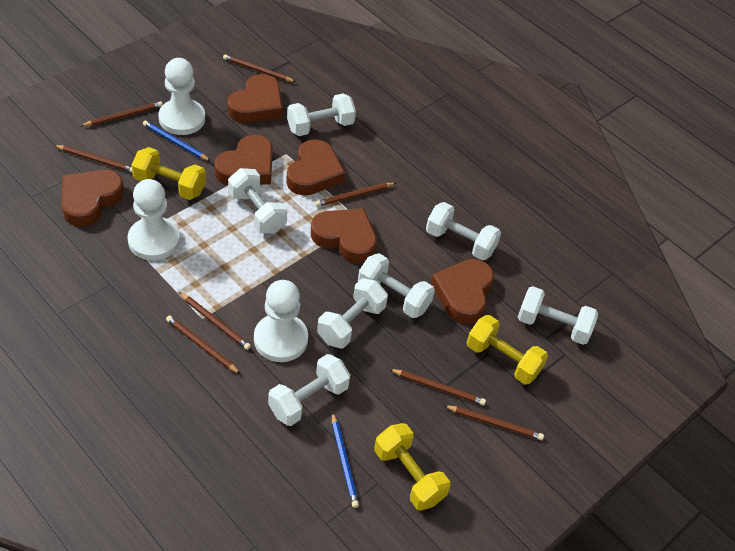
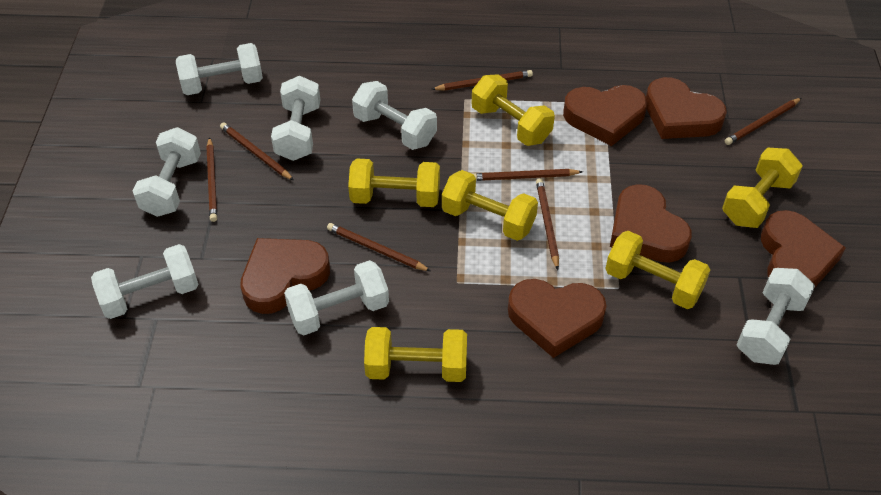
blue pencil: 2 -> 0
brown pencil: 8 -> 7
white pawn: 3 -> 0
yellow dumbbell: 3 -> 6

